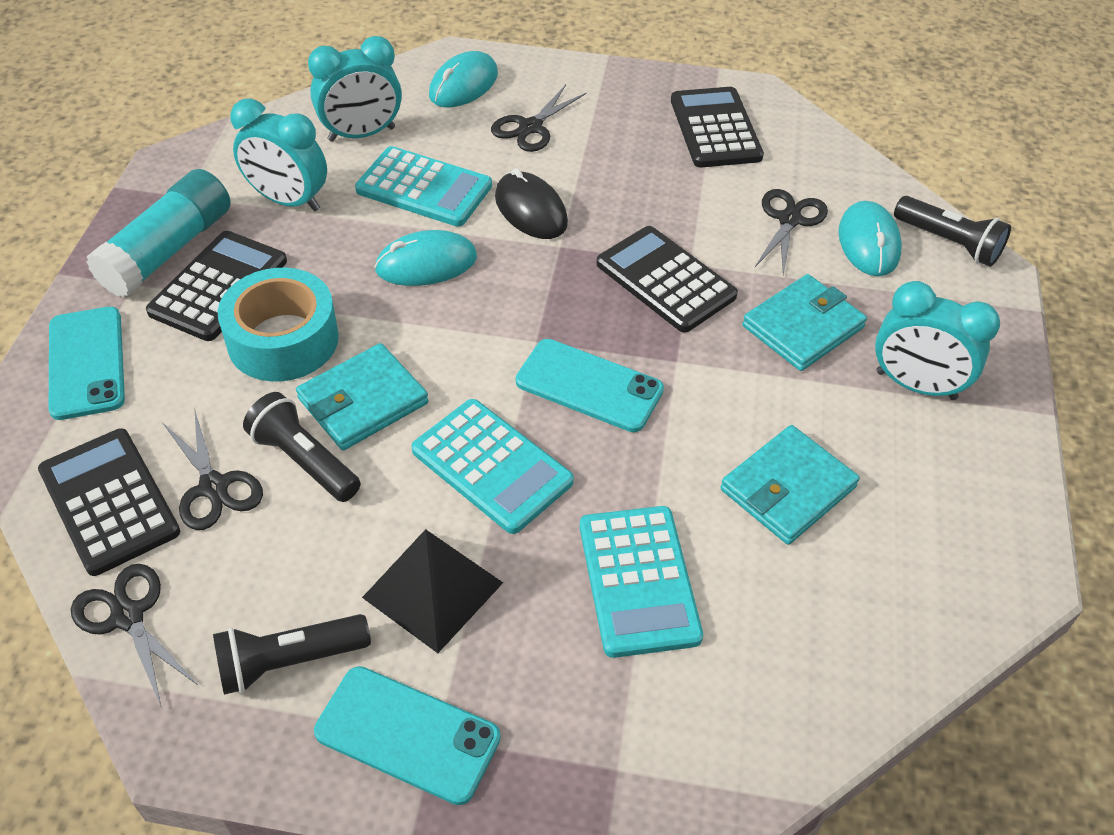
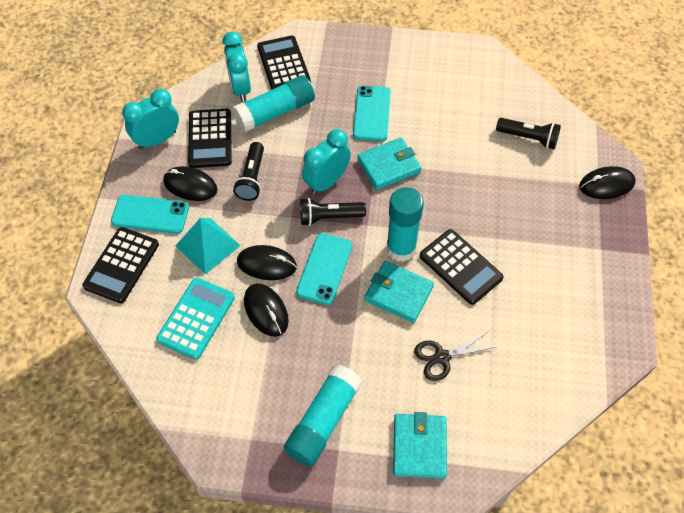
black mouse: 1 -> 4
black pyramid: 1 -> 0
black scissors: 4 -> 1
turquoise calculator: 3 -> 1
turquoise glue stick: 1 -> 3
turquoise mouse: 3 -> 0
turquoise pyramid: 0 -> 1
turquoise tape: 1 -> 0

